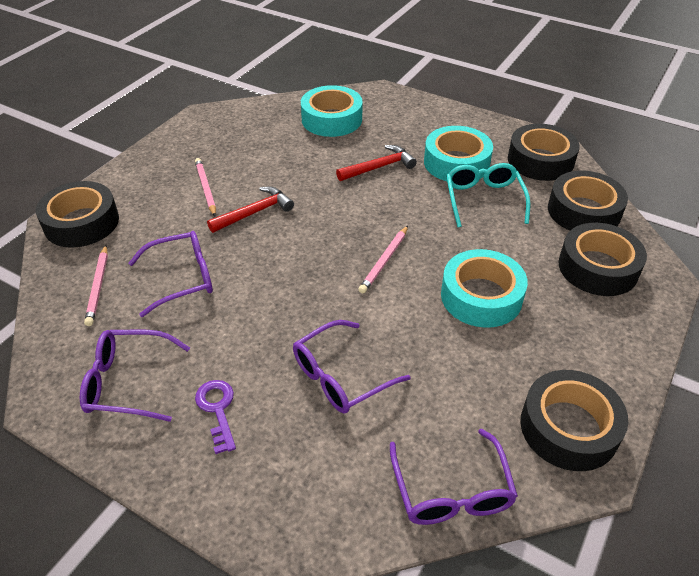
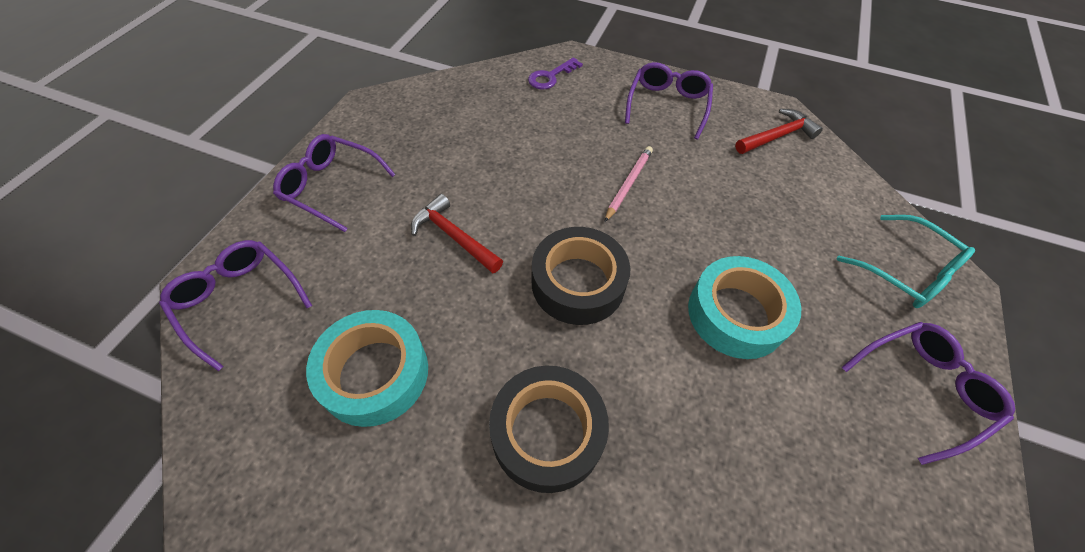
black tape: 5 -> 2
pink pencil: 3 -> 1
turquoise tape: 3 -> 2

